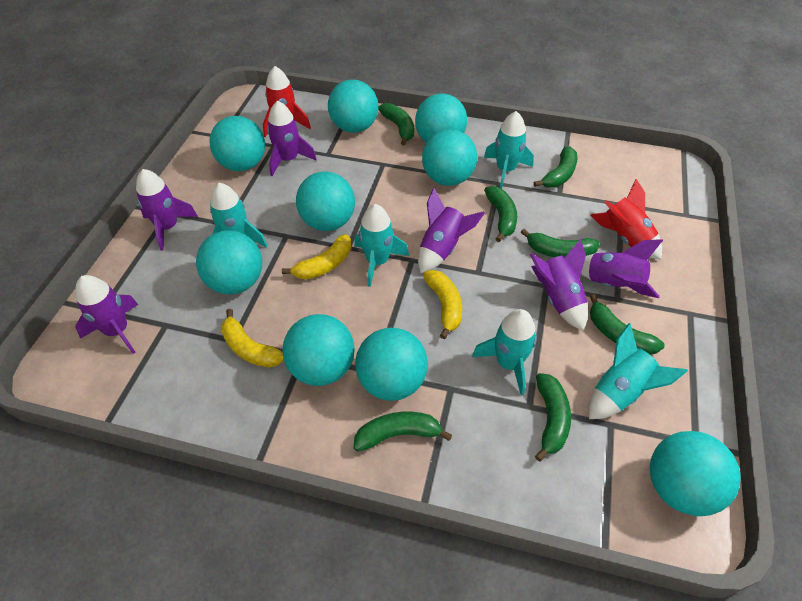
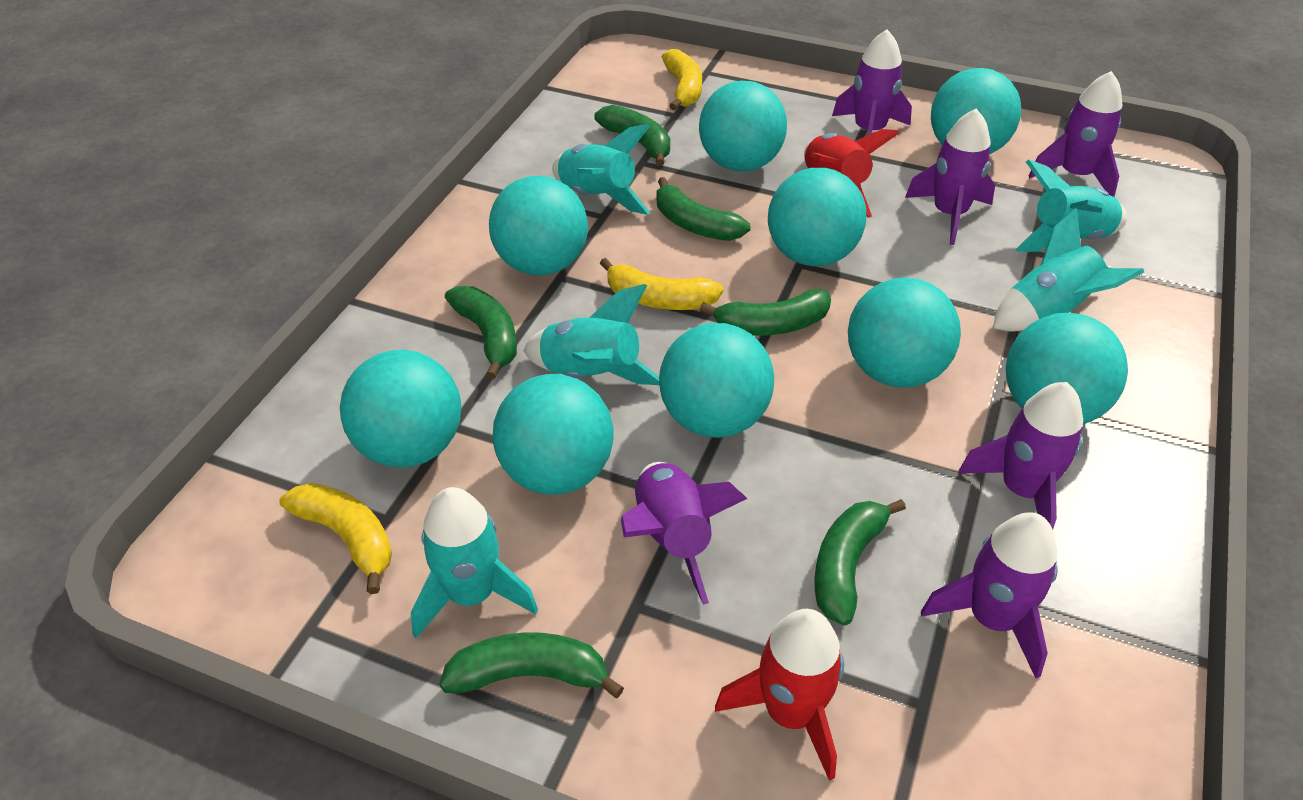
green banana: 7 -> 6

